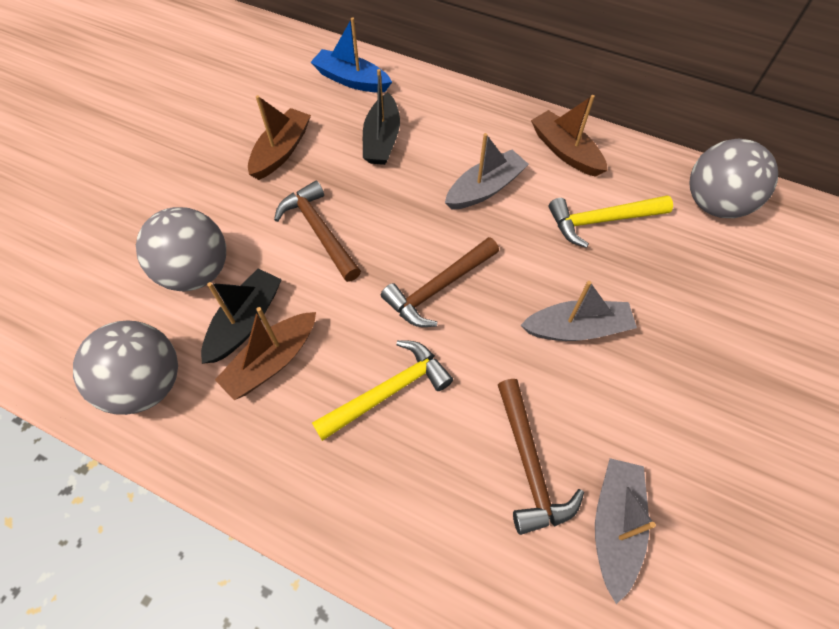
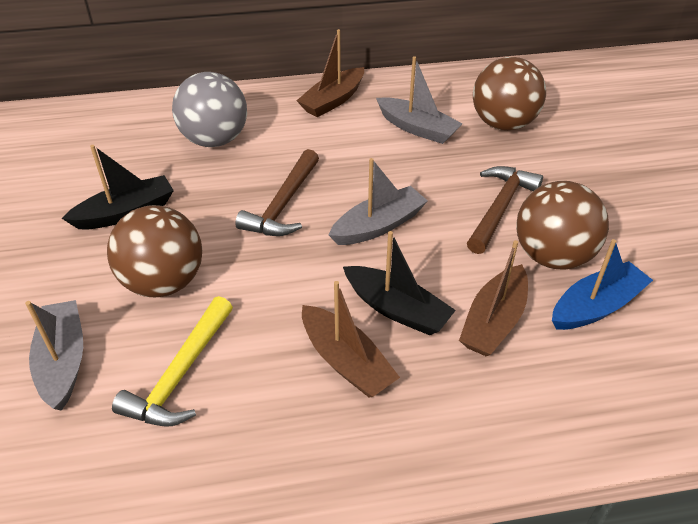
brown ball: 0 -> 3
brown hammer: 3 -> 2
grey ball: 3 -> 1
yellow hammer: 2 -> 1

